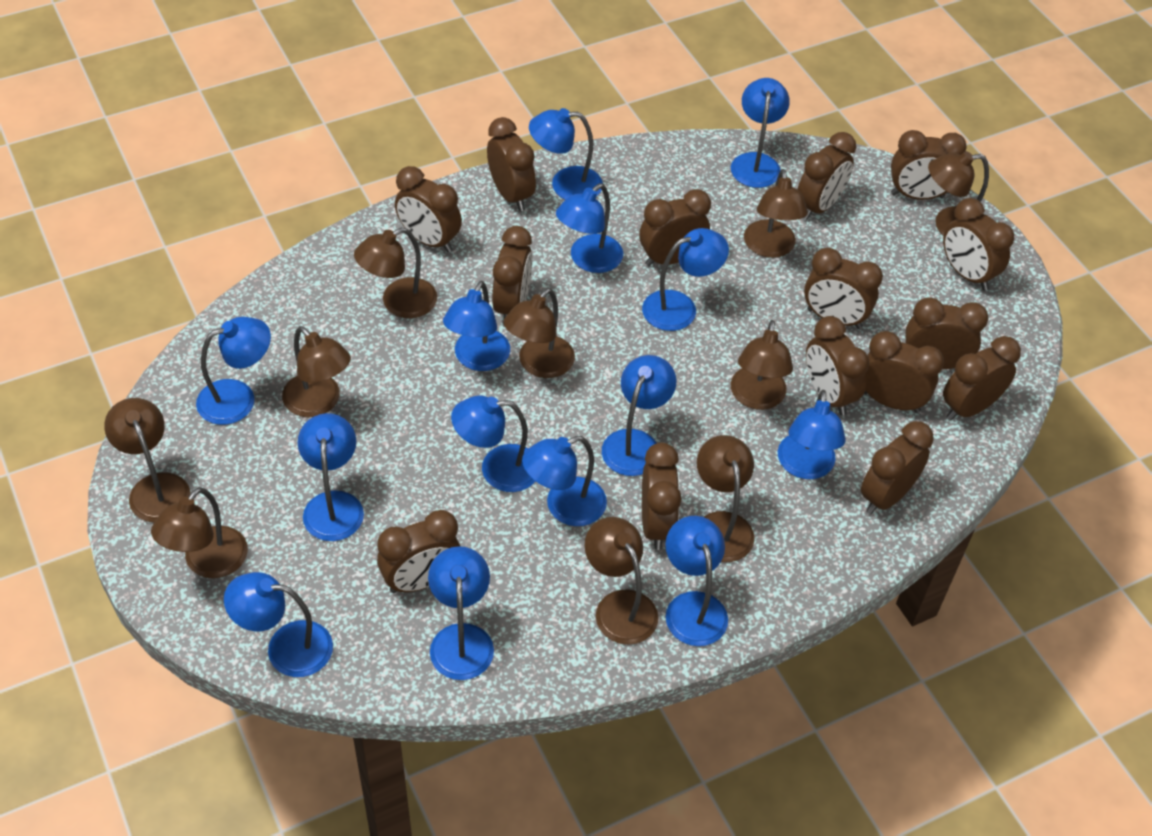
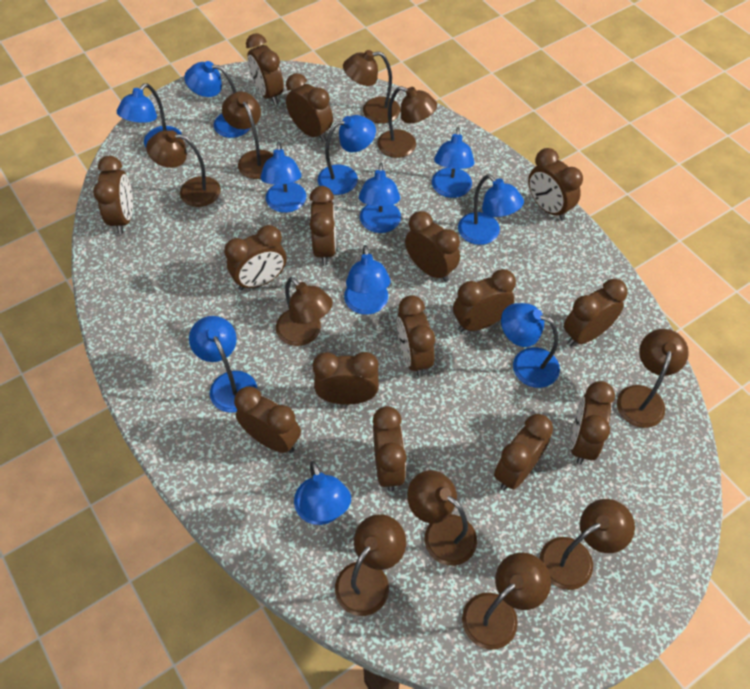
blue lamp: 14 -> 11

